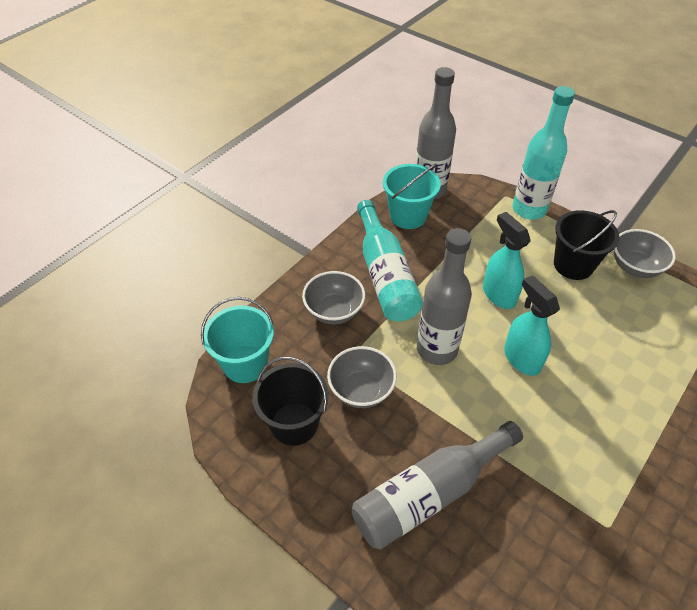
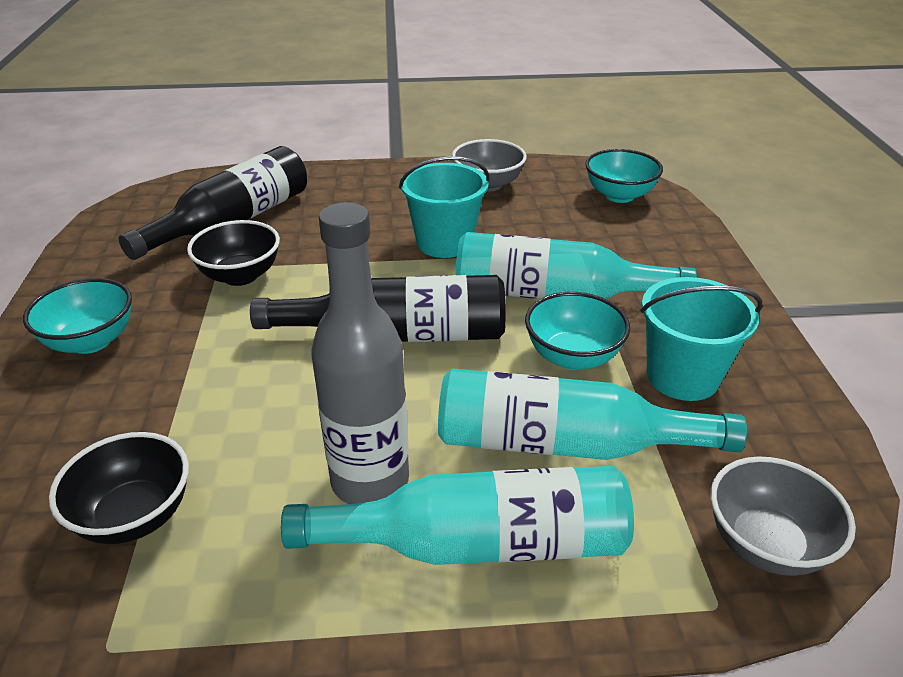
black bottle: 0 -> 2
black bowl: 0 -> 2
black bucket: 2 -> 0
grey bottle: 3 -> 1
grey bowl: 3 -> 2
turquoise bottle: 2 -> 3
turquoise bowl: 0 -> 3
turquoise spray bottle: 2 -> 0

